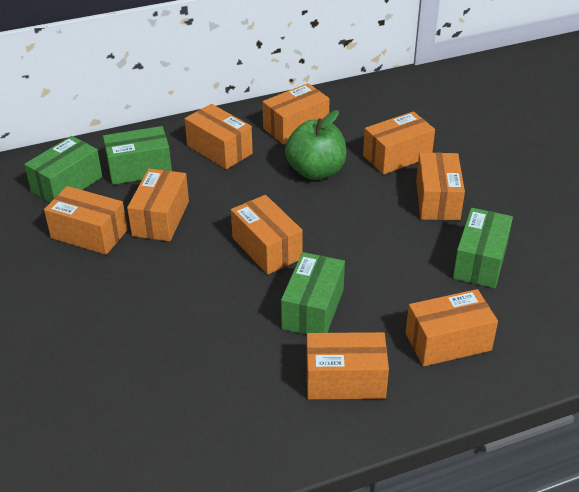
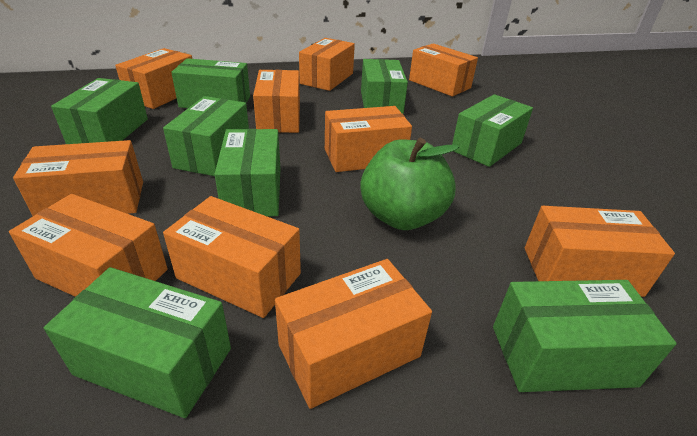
green box: 4 -> 8
orange box: 9 -> 10

